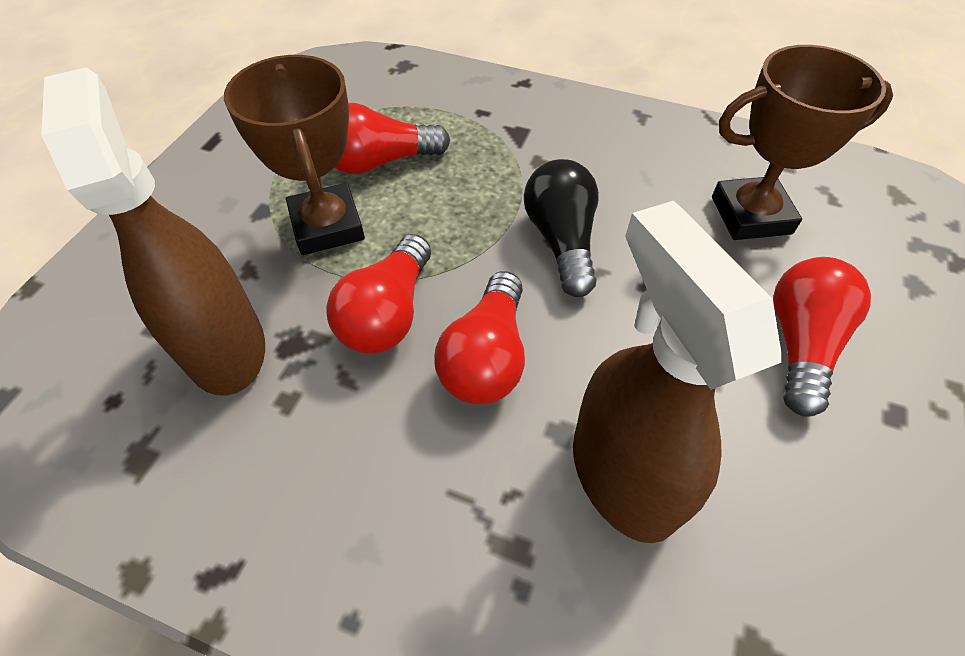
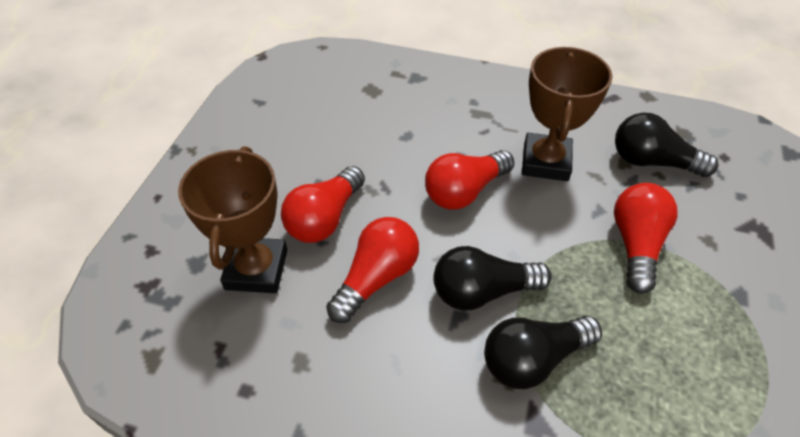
black light bulb: 1 -> 3
brown spray bottle: 2 -> 0

